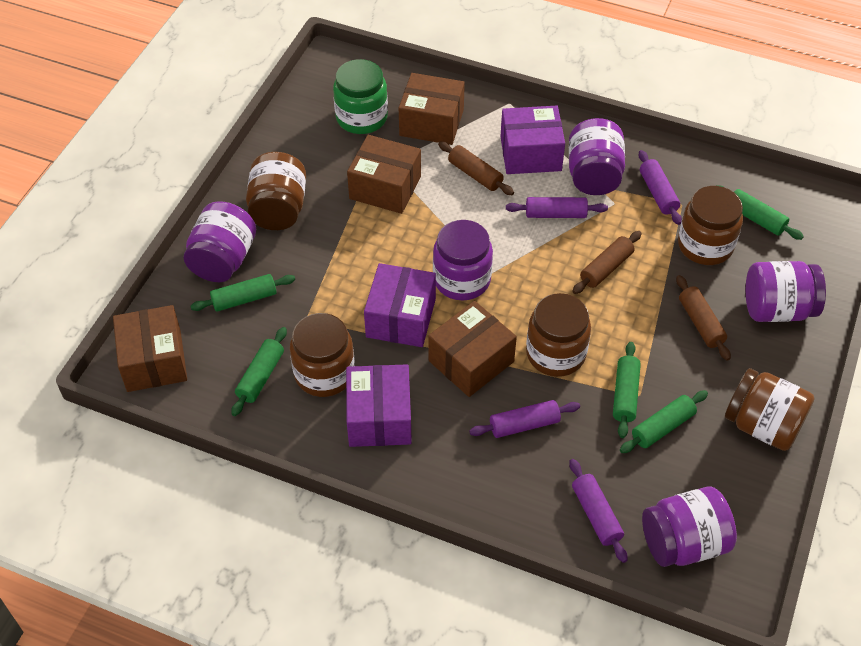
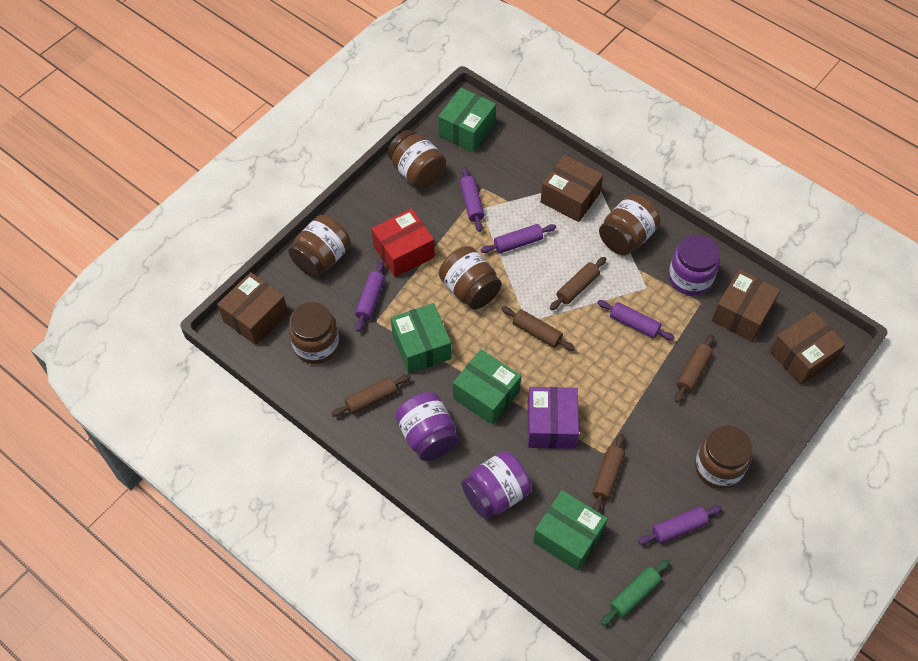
brown jar: 5 -> 6
brown rolling pin: 3 -> 5
green box: 0 -> 4
green jar: 1 -> 0
green rolling pin: 5 -> 1
purple box: 3 -> 1
purple jar: 5 -> 3
purple rolling pin: 4 -> 5
red box: 0 -> 1

